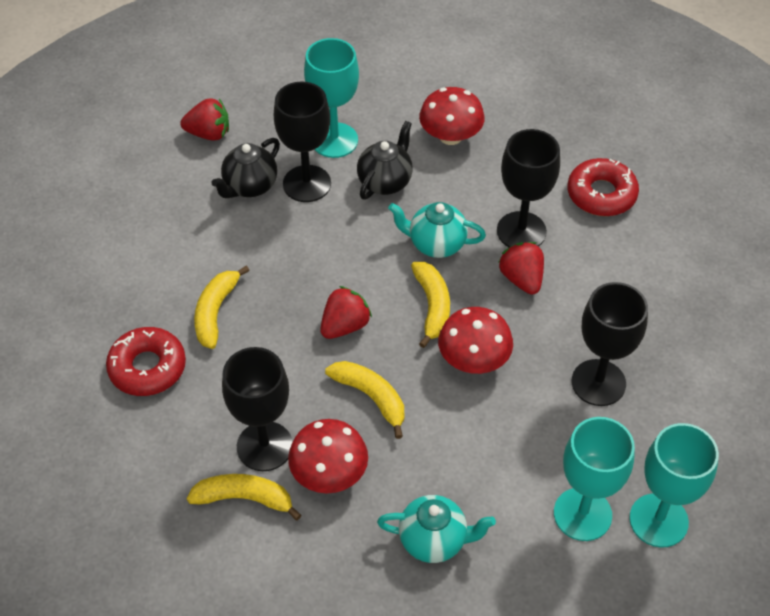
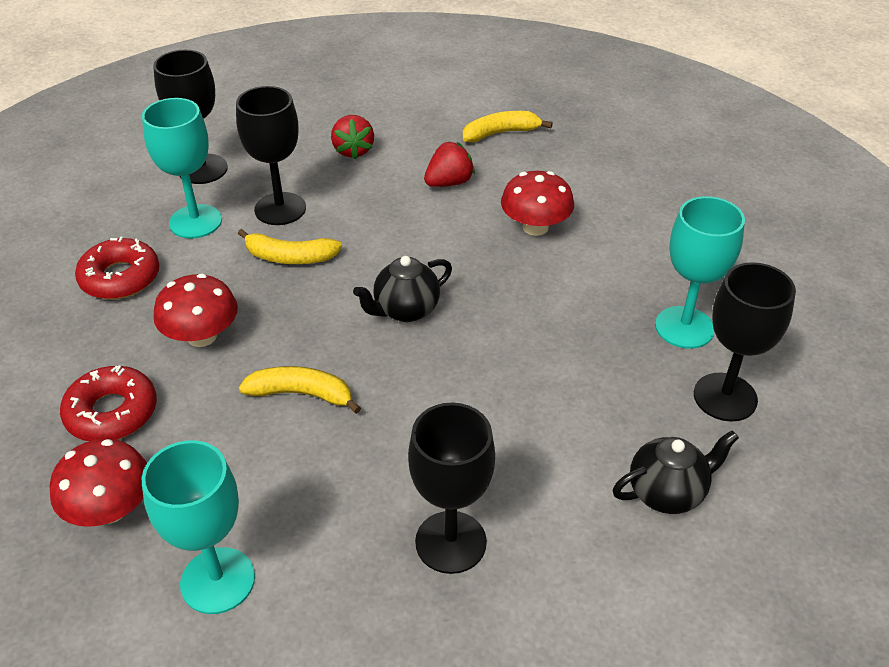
red strawberry: 3 -> 2
turquoise teapot: 2 -> 0
yellow banana: 4 -> 3

